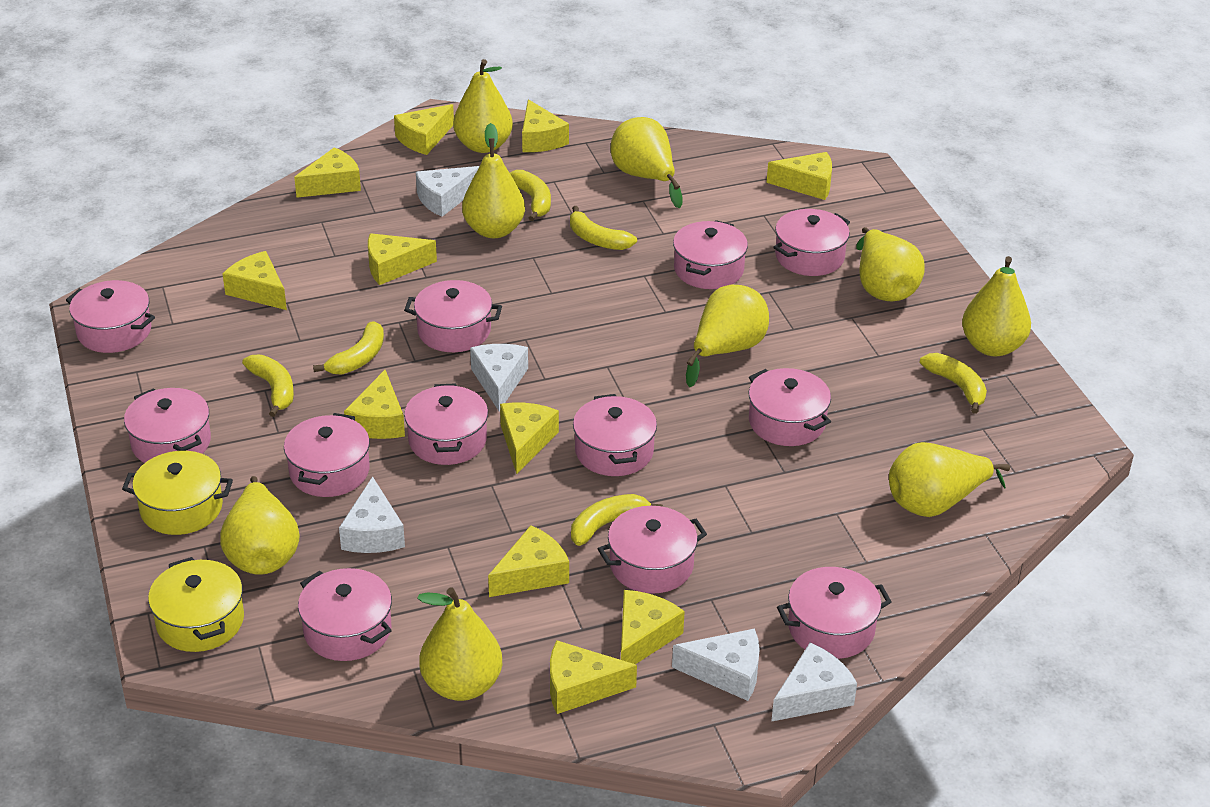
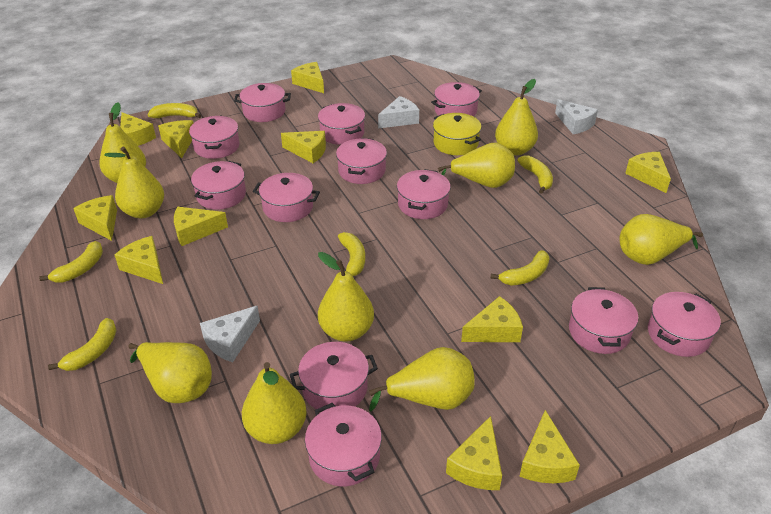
white cheese: 5 -> 3
yellow pot: 2 -> 1

